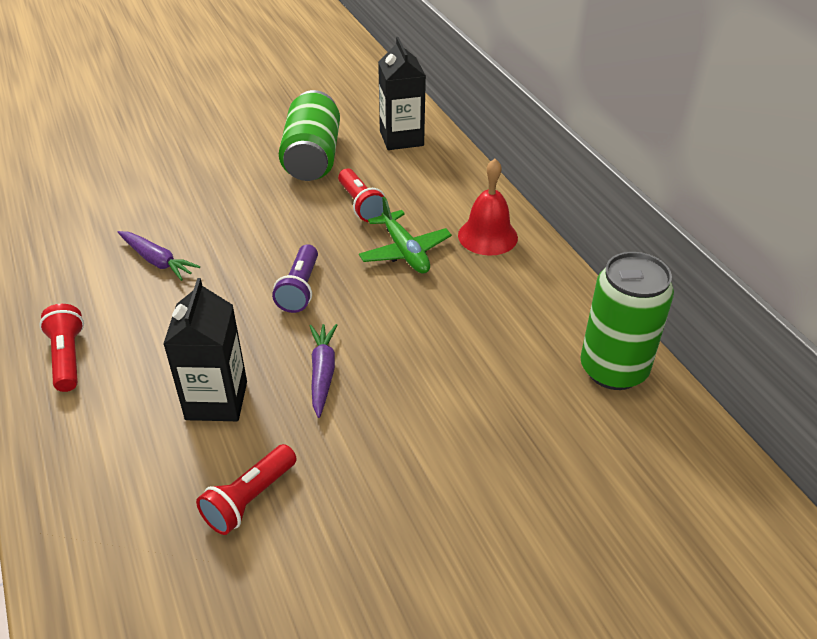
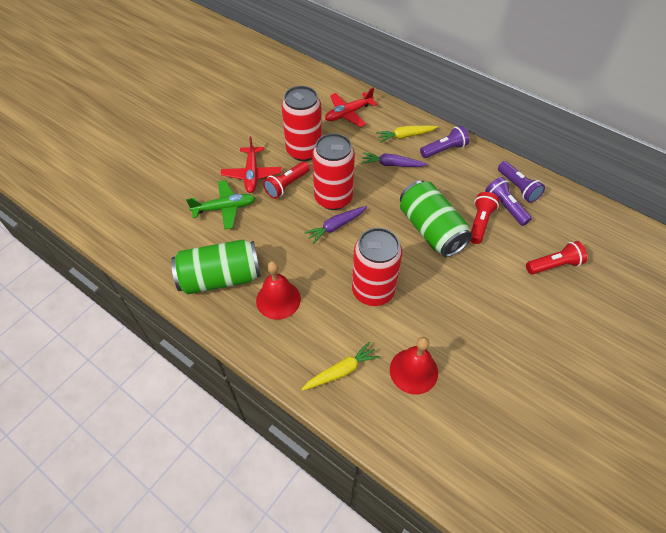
black carton: 2 -> 0
purple flashlight: 1 -> 3
red bell: 1 -> 2
red can: 0 -> 3
red plane: 0 -> 2
yellow carrot: 0 -> 2

